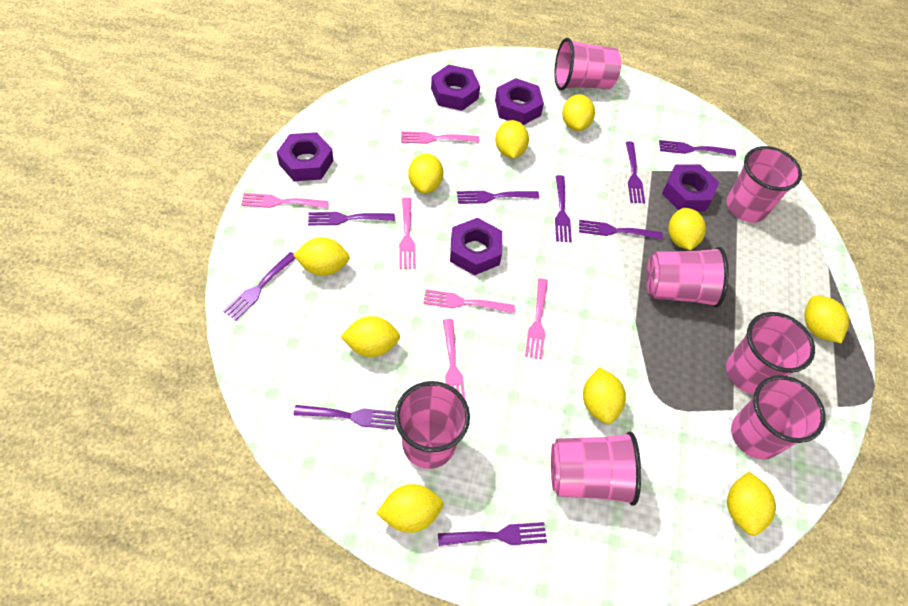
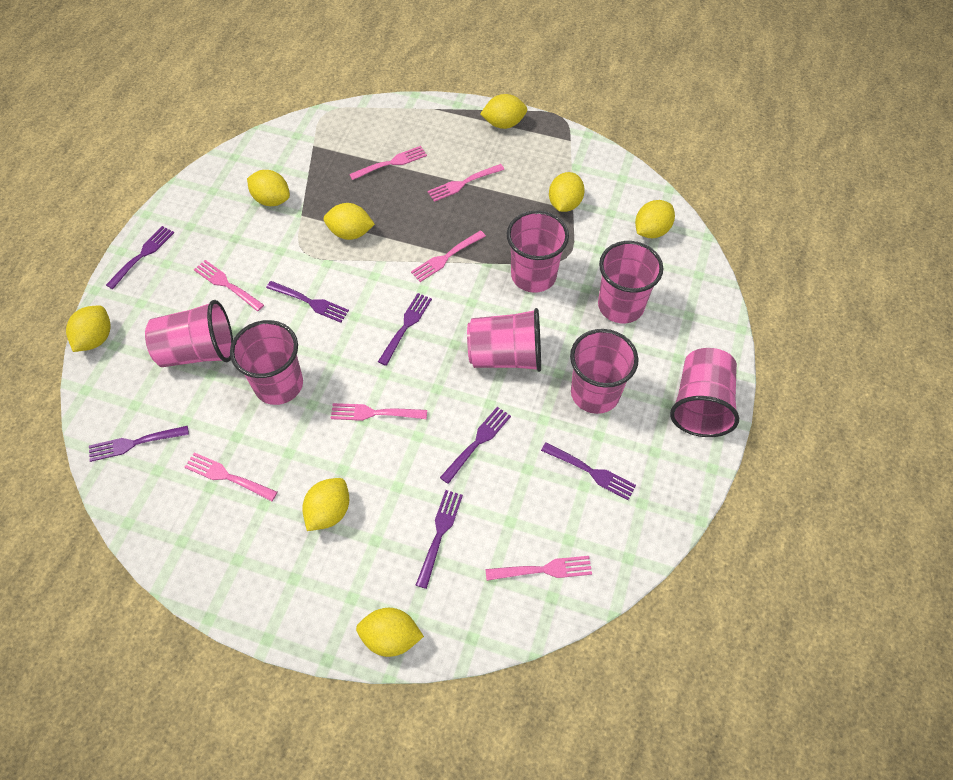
pink fork: 6 -> 7
purple fork: 9 -> 7
purple nut: 5 -> 0
yellow lemon: 10 -> 8

